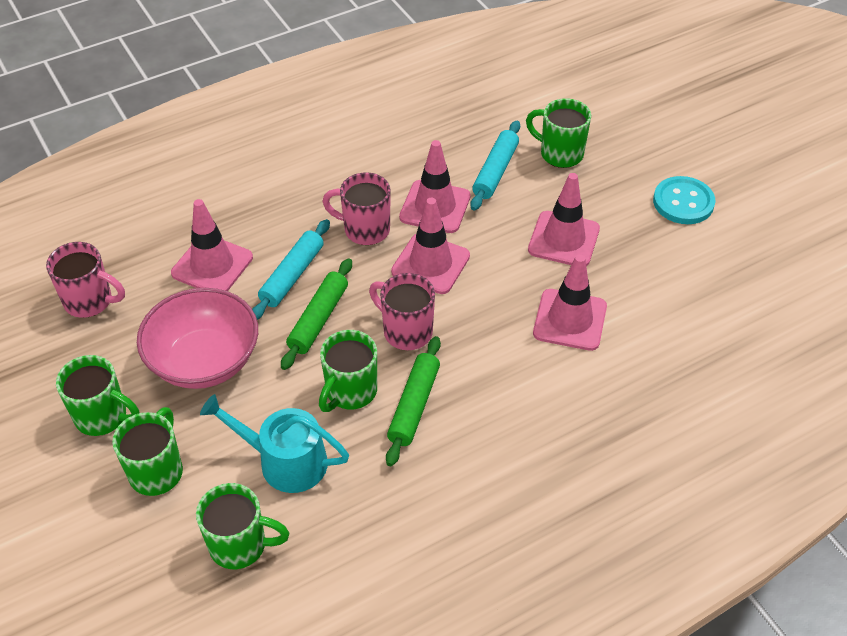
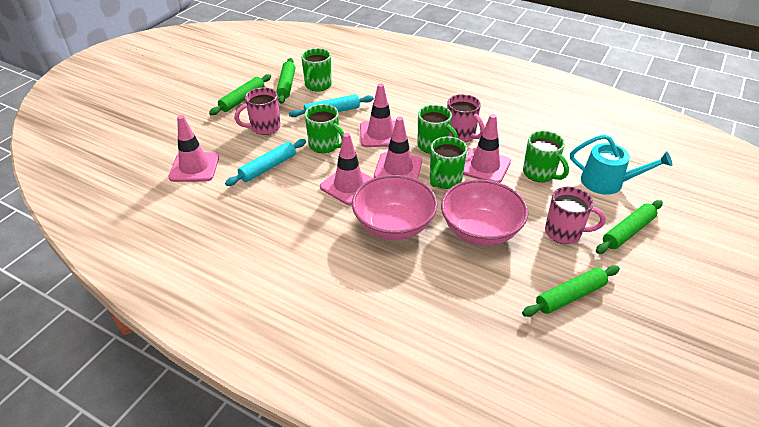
green rolling pin: 2 -> 4
pink bowl: 1 -> 2
turquoise button: 1 -> 0

